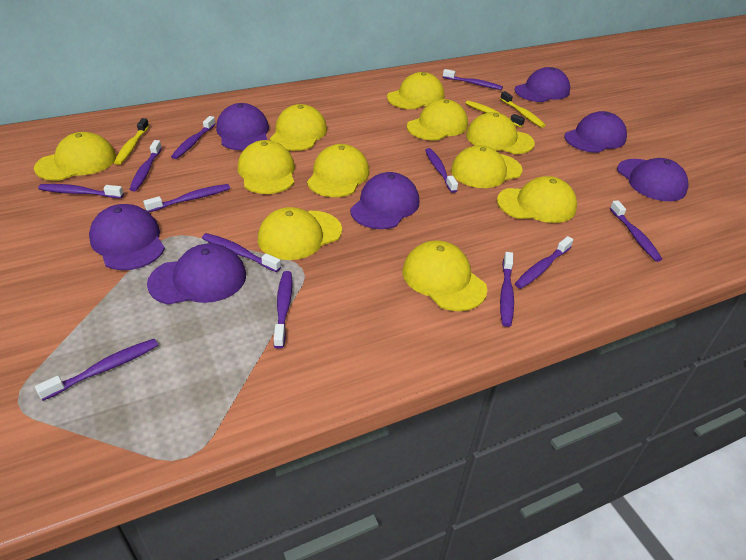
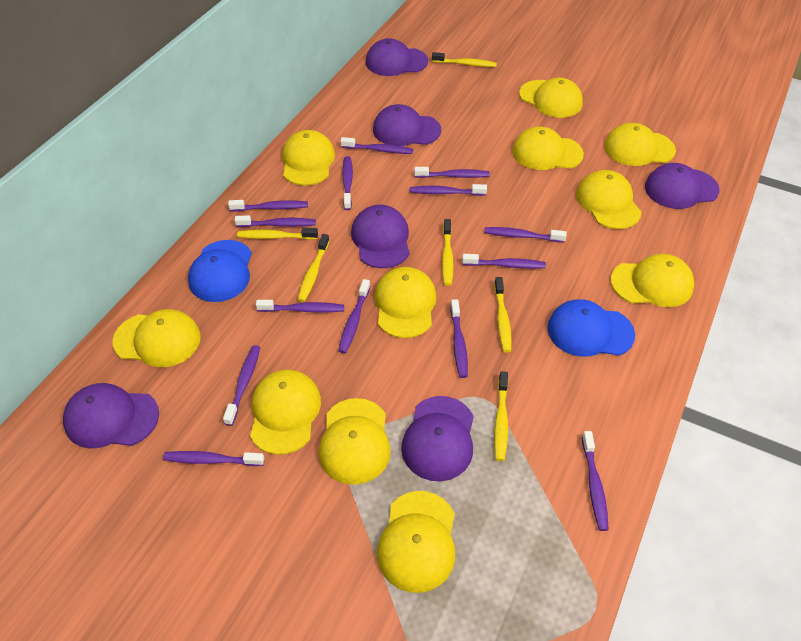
blue cap: 0 -> 2
purple cap: 7 -> 6
purple toothbrush: 12 -> 14
yellow toothbrush: 3 -> 6

